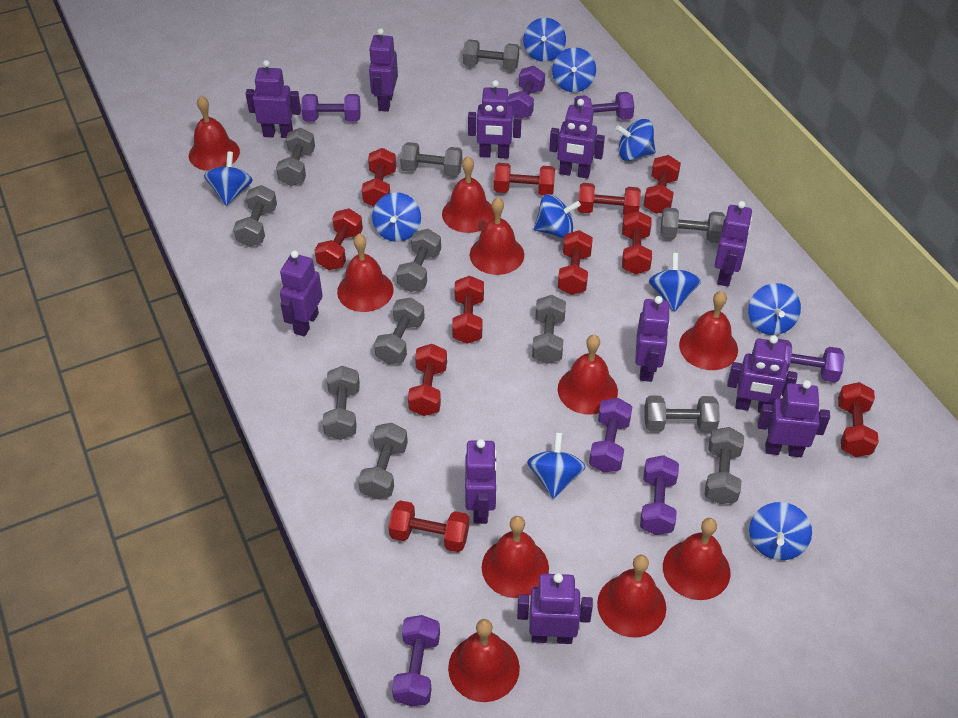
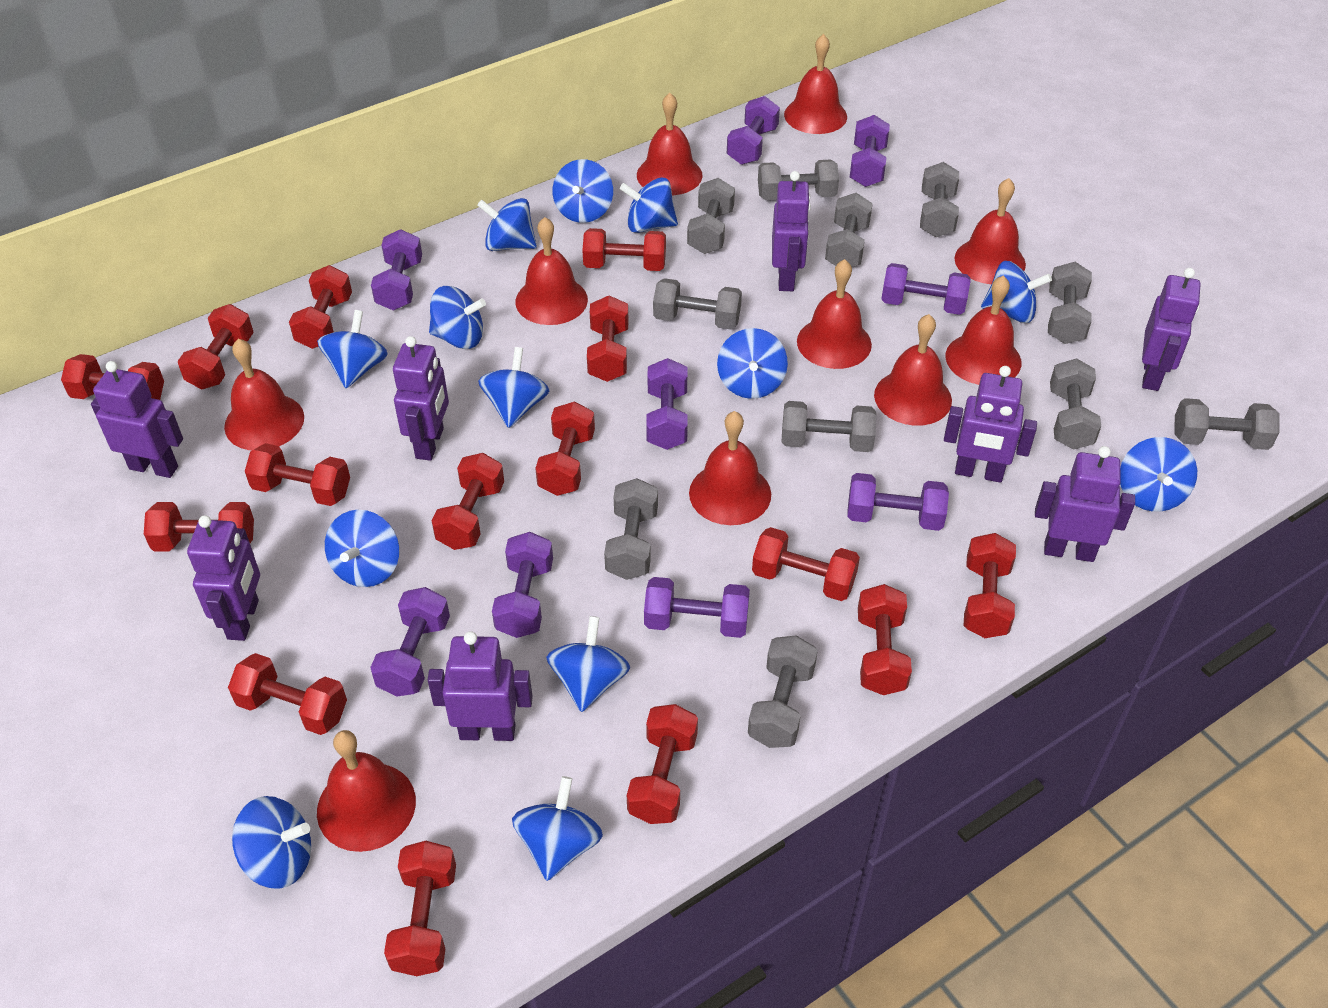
blue spinning top: 10 -> 13
grey dumbbell: 12 -> 11
purple dumbbell: 7 -> 9
purple robot: 11 -> 8
red dumbbell: 11 -> 15

